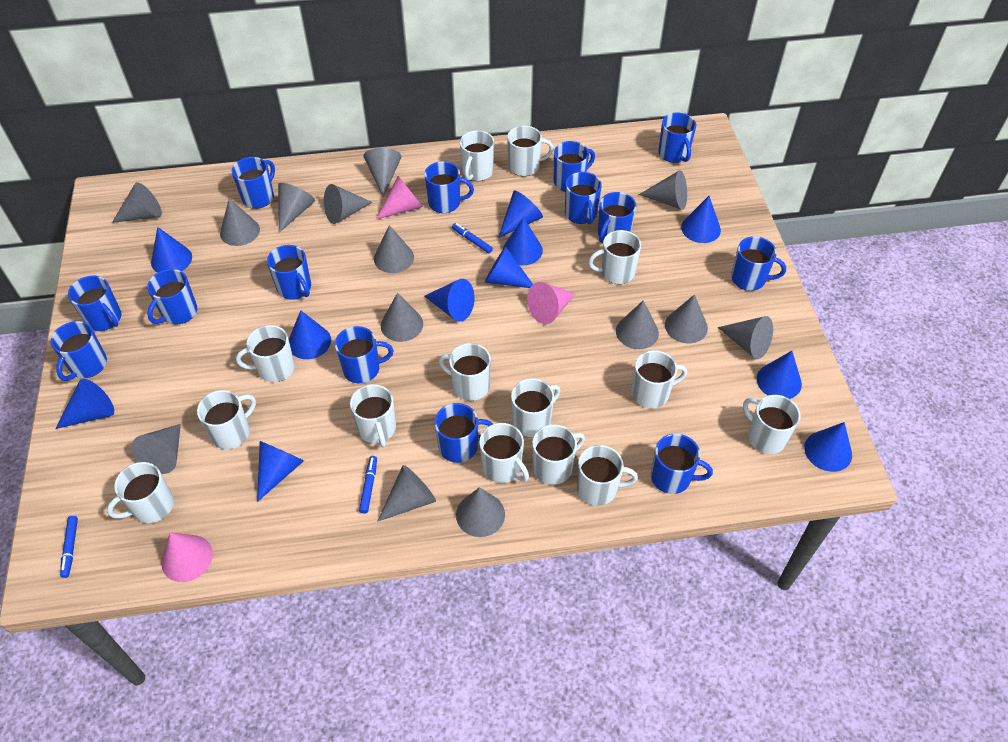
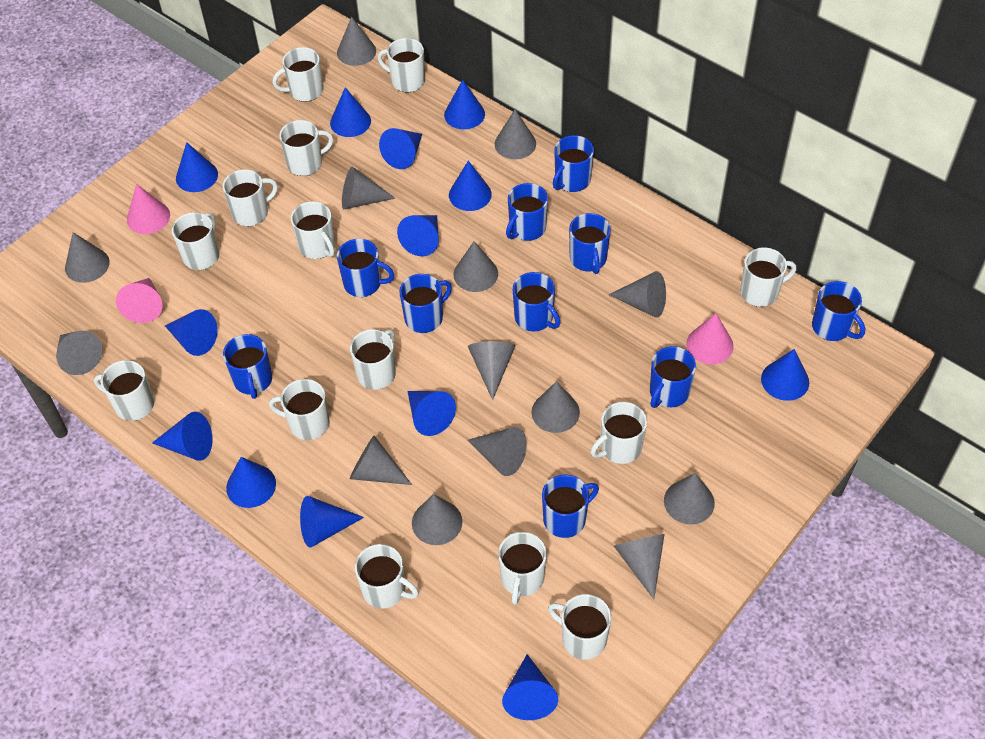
blue cone: 11 -> 13
blue marker: 3 -> 0
blue mug: 14 -> 10

